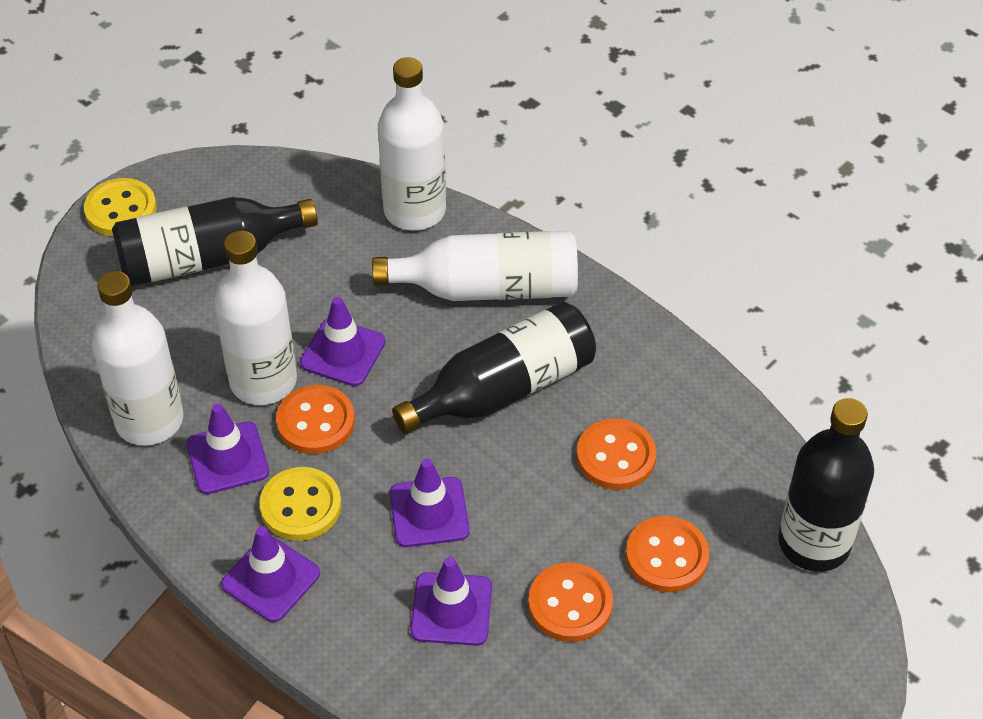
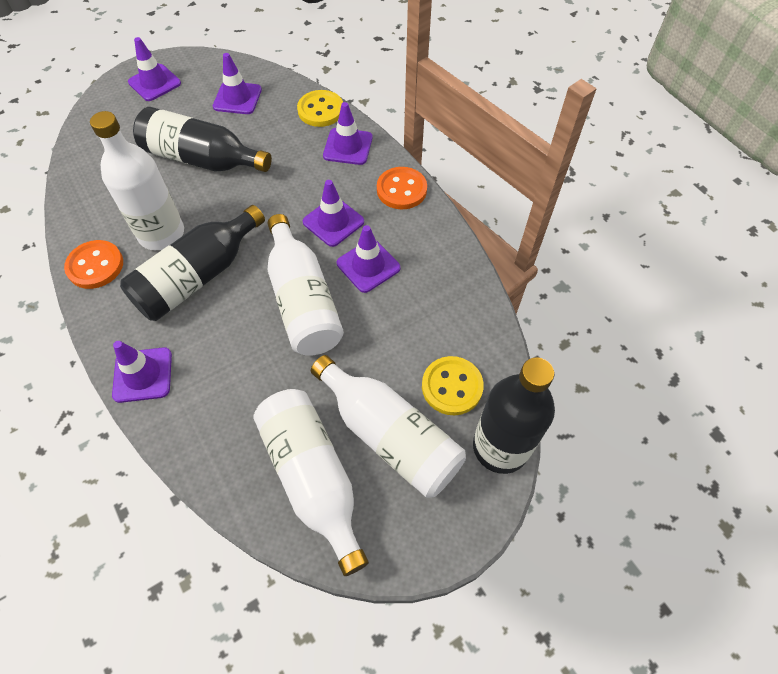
orange button: 4 -> 2
purple traffic cone: 5 -> 6

